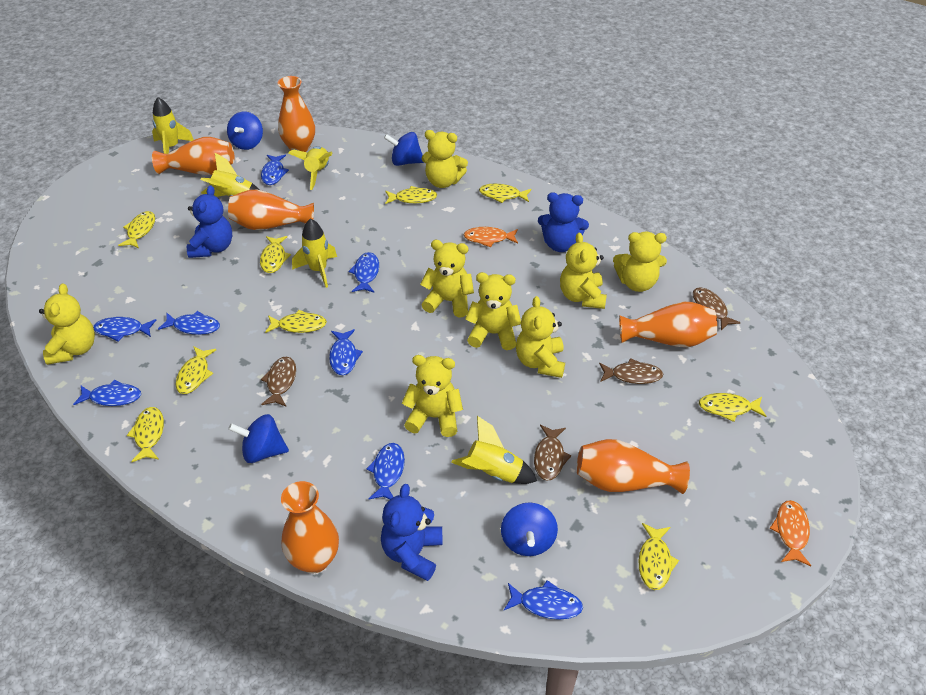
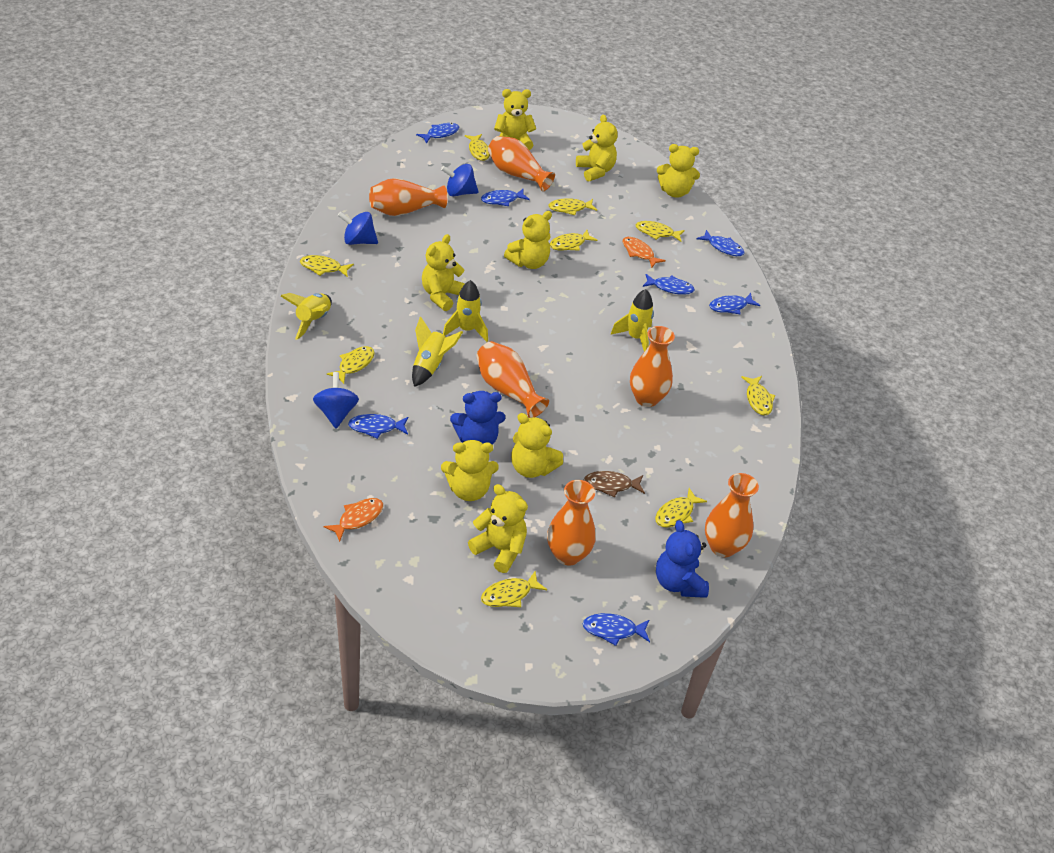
blue fish: 8 -> 7
blue spinning top: 4 -> 3
blue teddy bear: 3 -> 2
brown fish: 4 -> 1
yellow rocket: 5 -> 4

